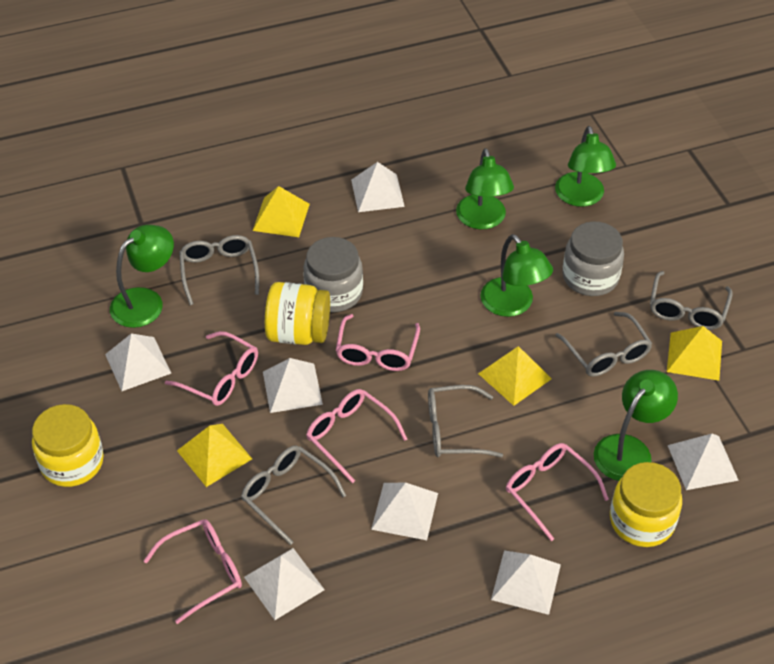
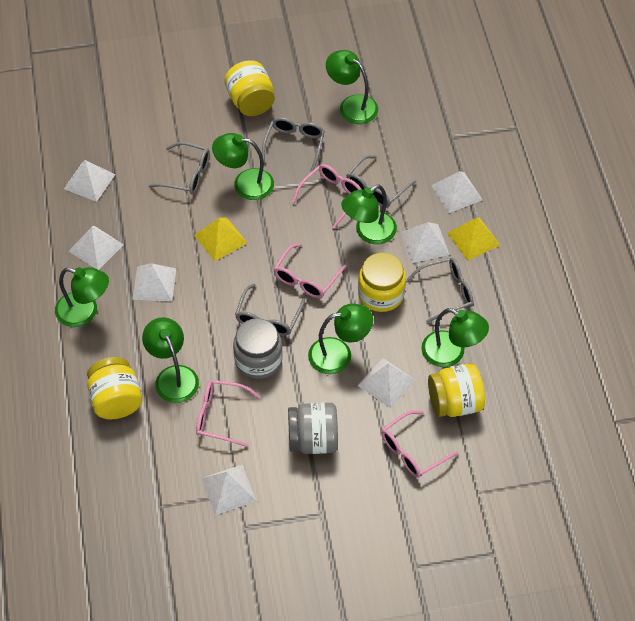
green lamp: 5 -> 7
pink glasses: 5 -> 4
yellow jar: 3 -> 4
yellow pyramid: 4 -> 2

